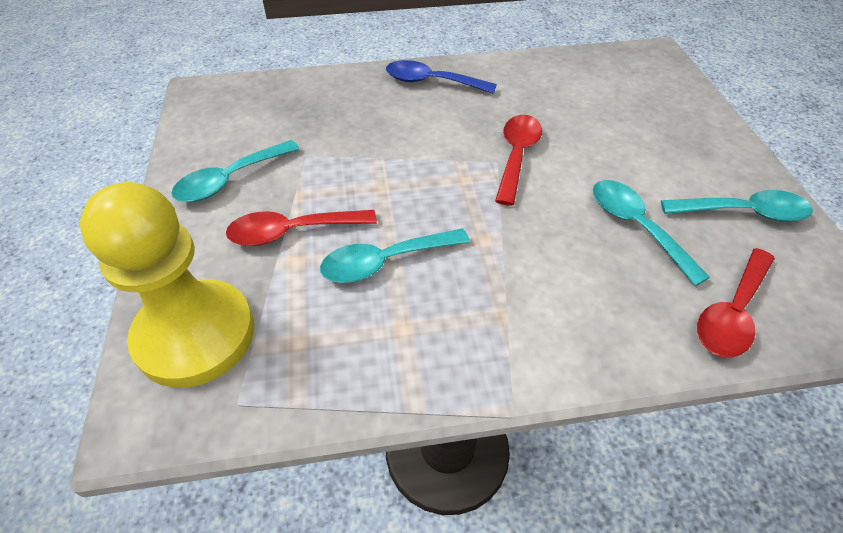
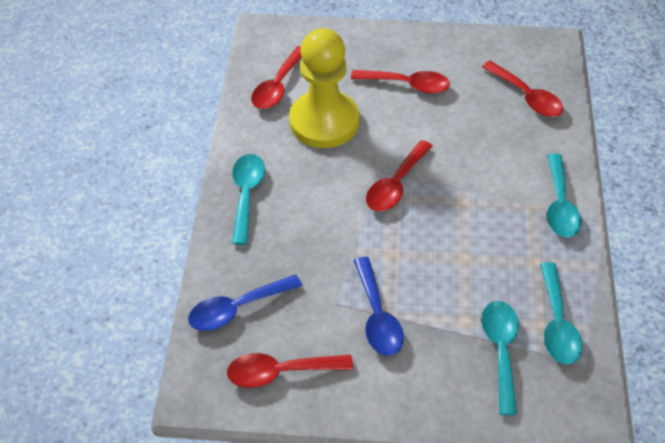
blue spoon: 1 -> 2
red spoon: 3 -> 5

